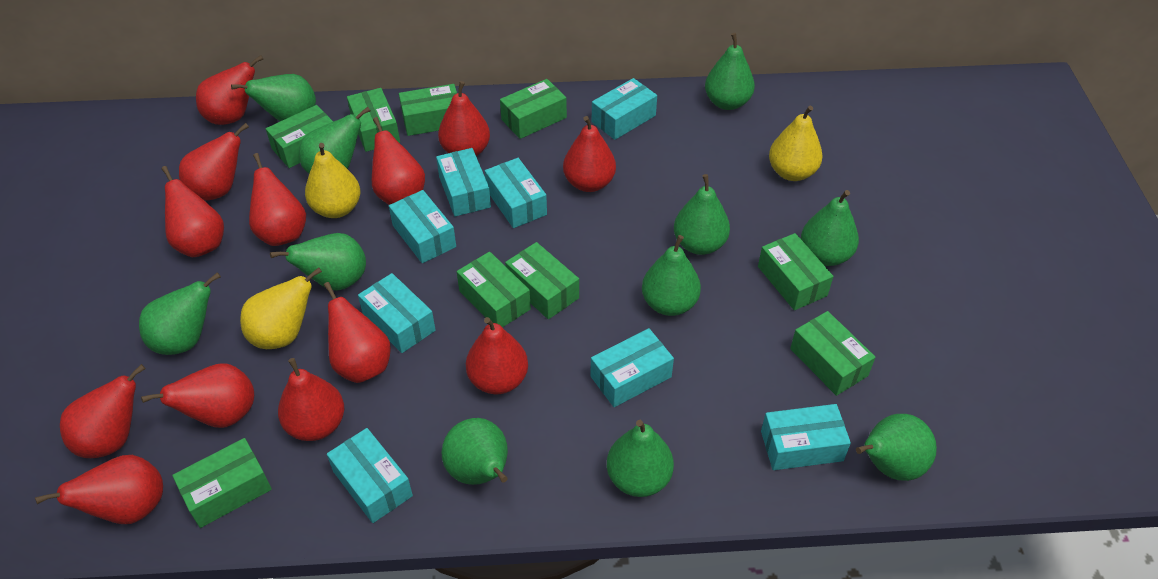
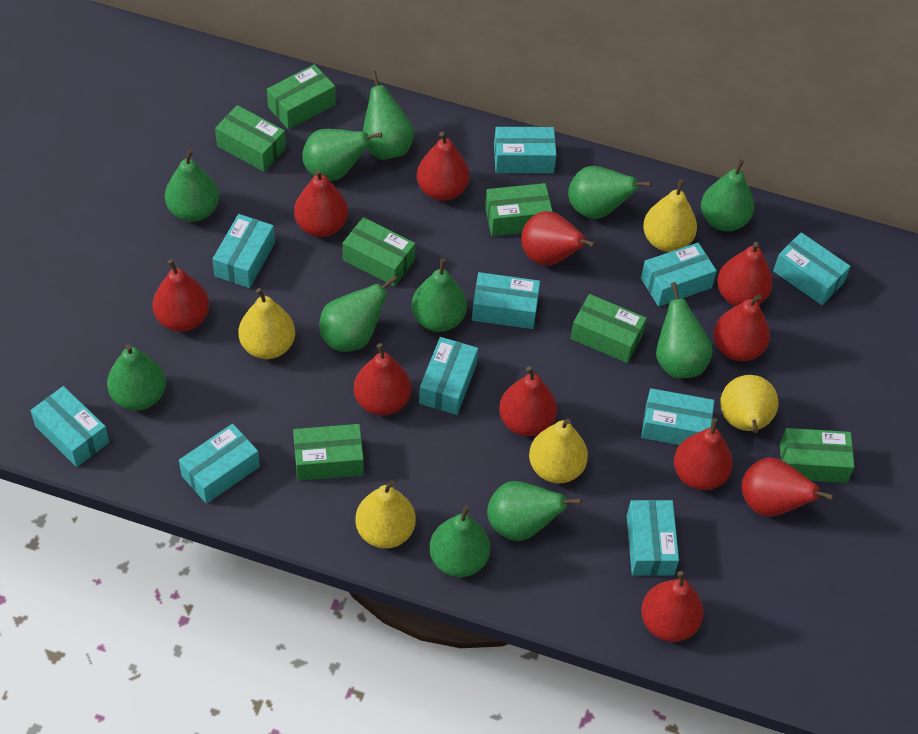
green box: 9 -> 7
red pear: 13 -> 11
turquoise box: 8 -> 10
yellow pear: 3 -> 5

